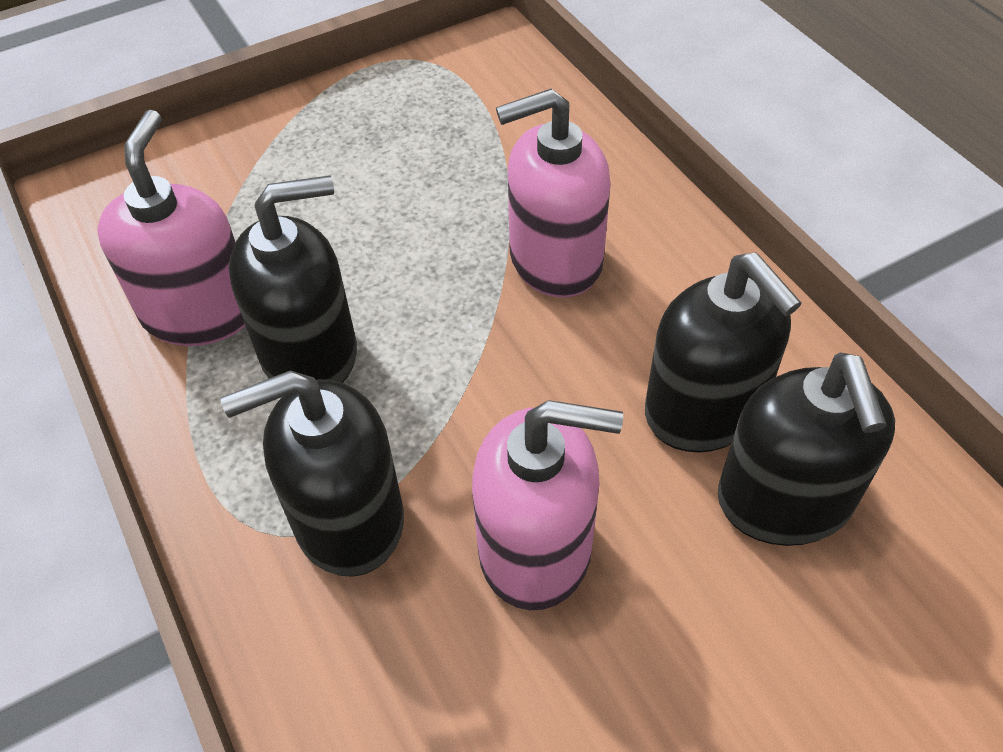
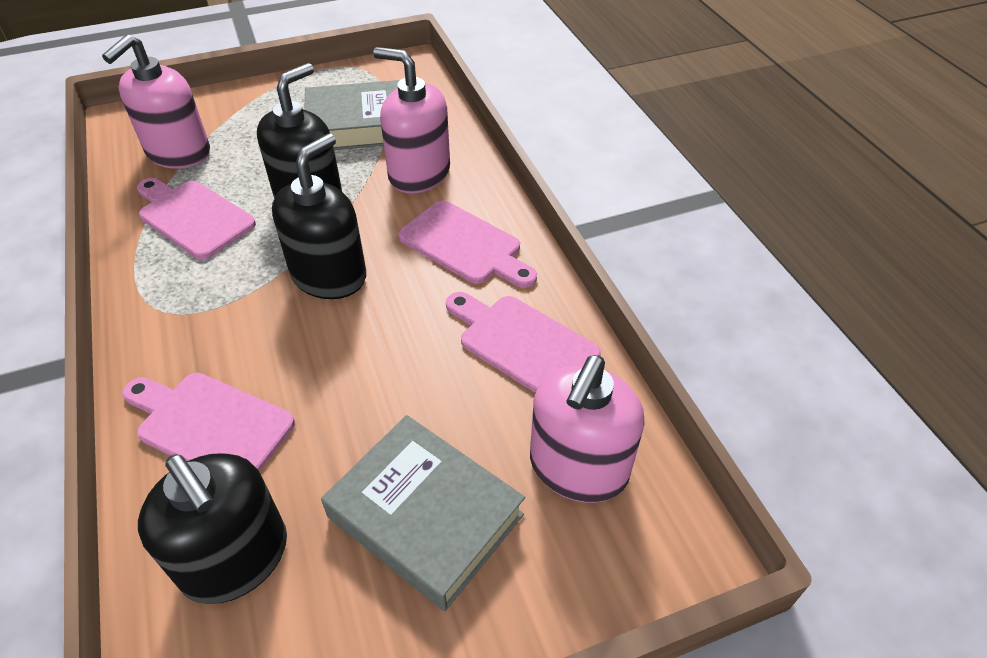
black soap dispenser: 4 -> 3
grey book: 0 -> 2
pink cutting board: 0 -> 4

